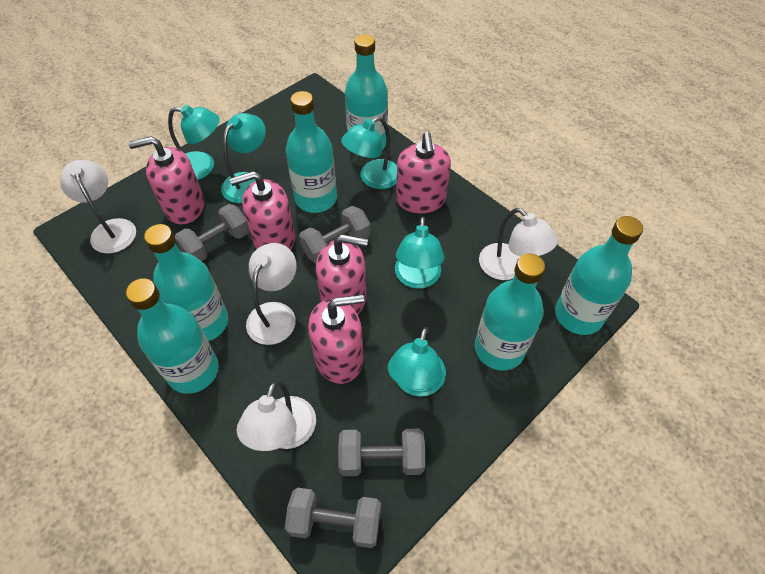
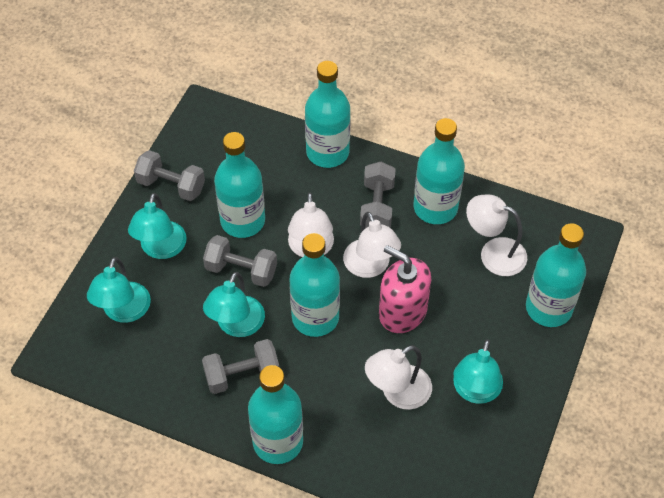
pink soap dispenser: 5 -> 1
turquoise lamp: 5 -> 4

